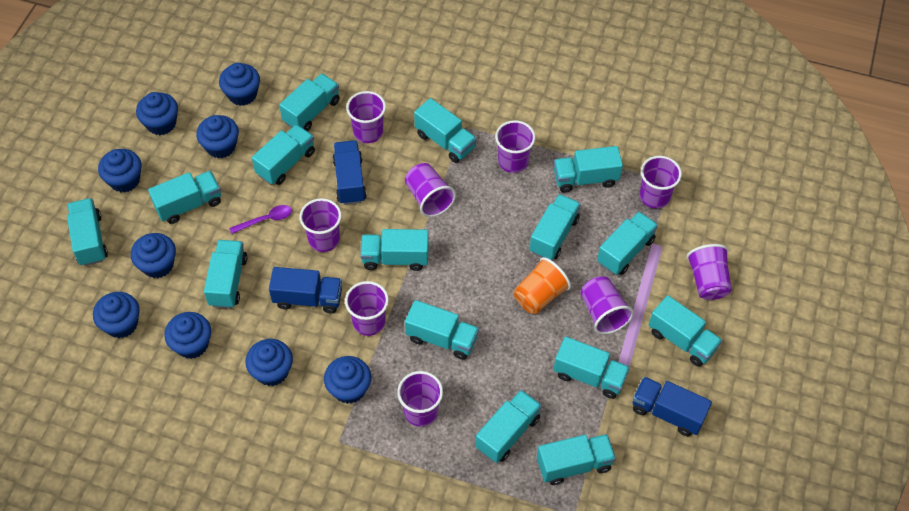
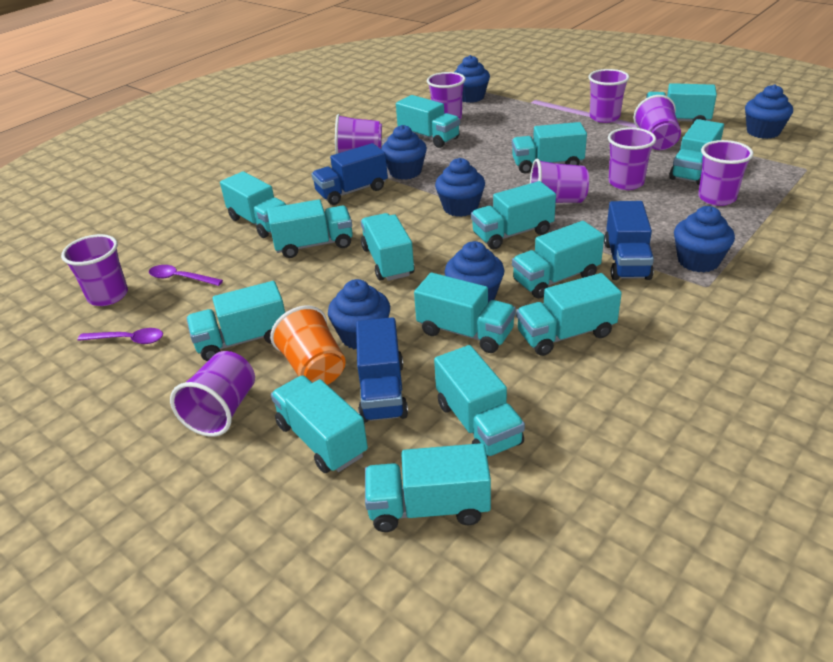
blue cupcake: 9 -> 7
purple spoon: 1 -> 2

